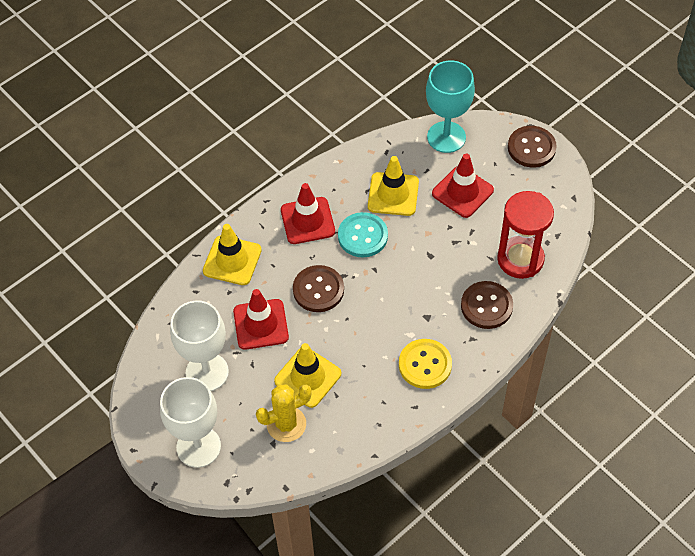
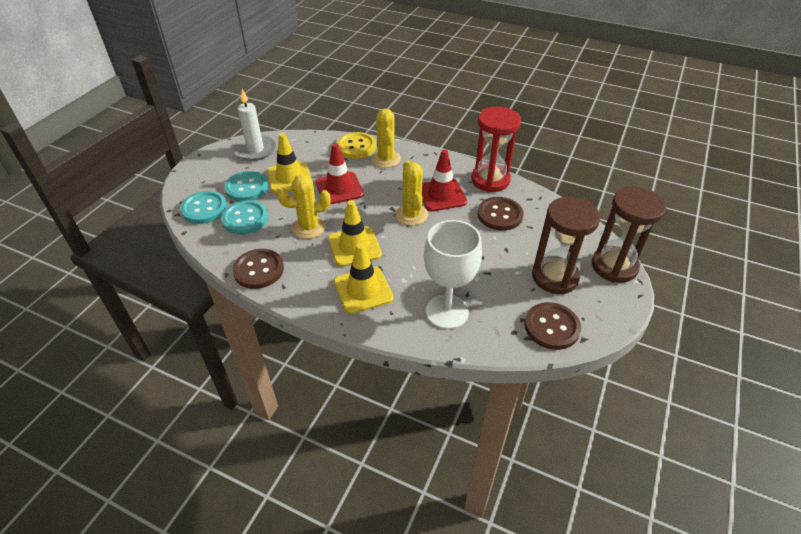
brown hourglass: 0 -> 2
red traffic cone: 3 -> 2
turquoise button: 1 -> 3
turquoise goblet: 1 -> 0
white candle: 0 -> 1
white goblet: 2 -> 1
yellow cactus: 1 -> 3

